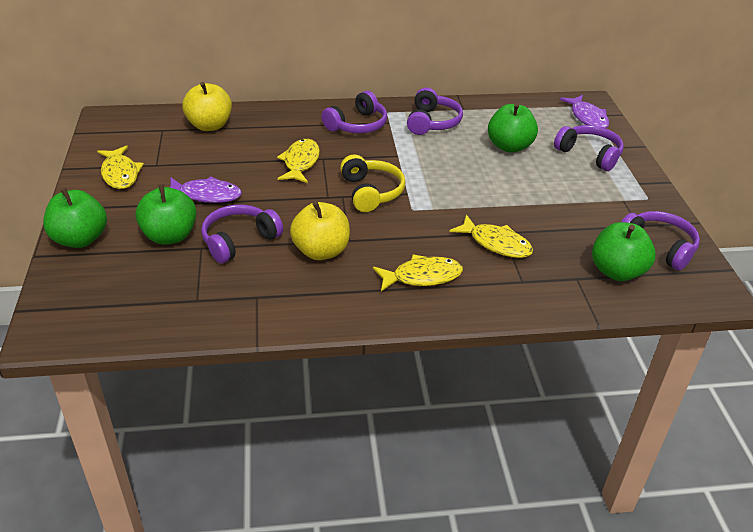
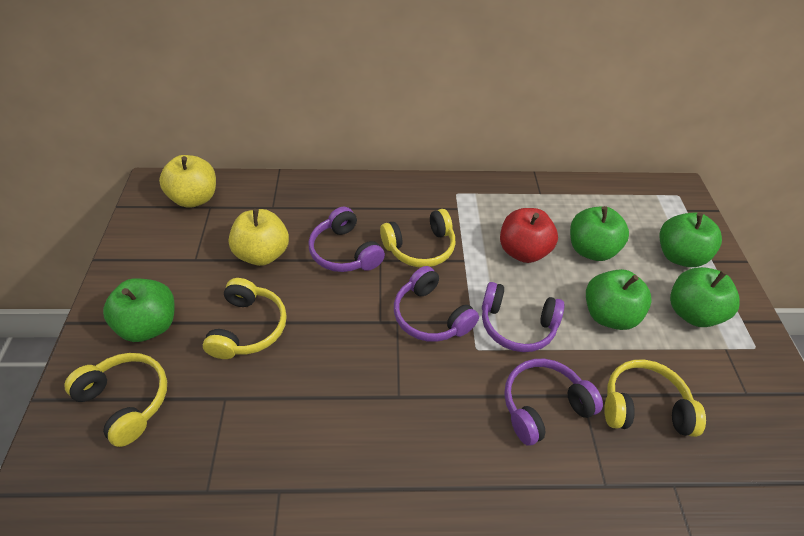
green apple: 4 -> 5
purple fish: 2 -> 0
purple headphones: 5 -> 4
red apple: 0 -> 1
yellow fish: 4 -> 0
yellow headphones: 1 -> 4

